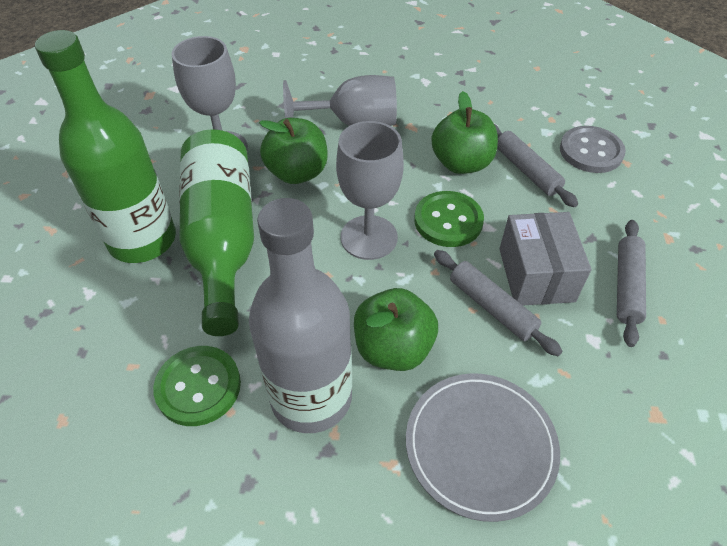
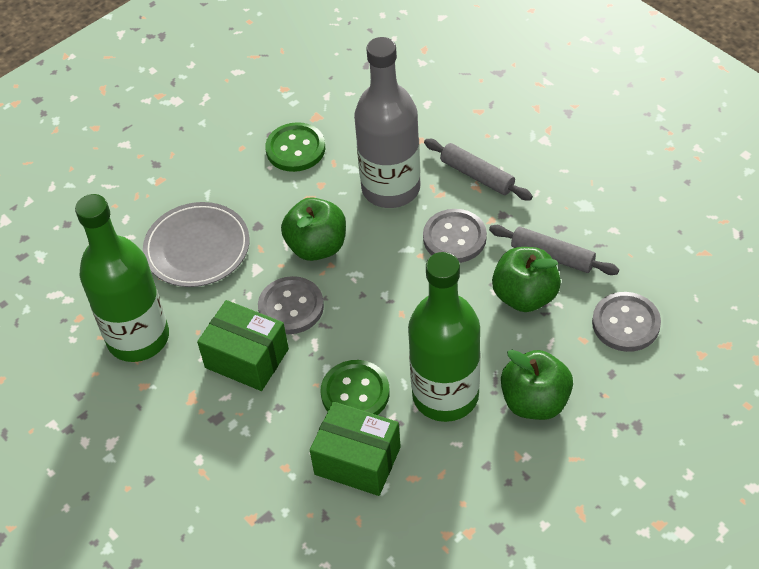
green box: 0 -> 2
grey box: 1 -> 0
grey button: 1 -> 3
grey goblet: 3 -> 0
grey rolling pin: 3 -> 2

